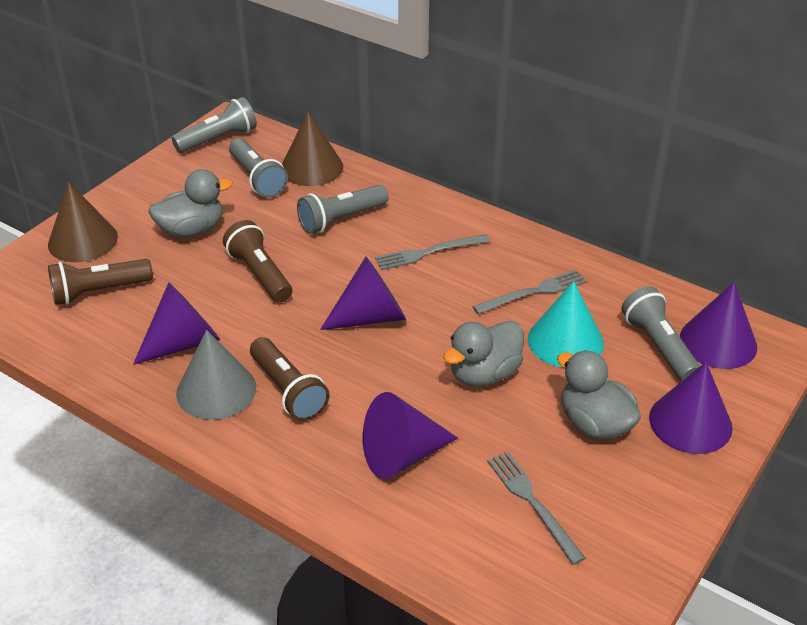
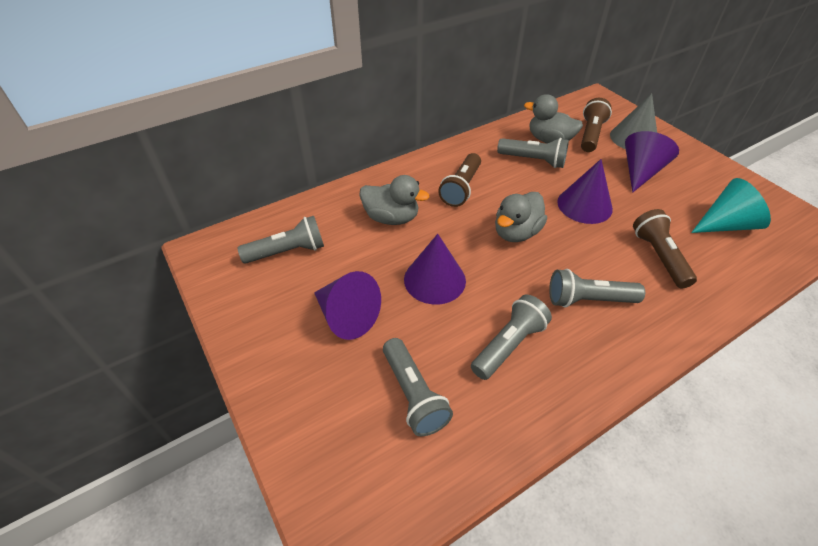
brown cone: 2 -> 0
grey flashlight: 4 -> 5
grey fork: 3 -> 0
purple cone: 5 -> 4

